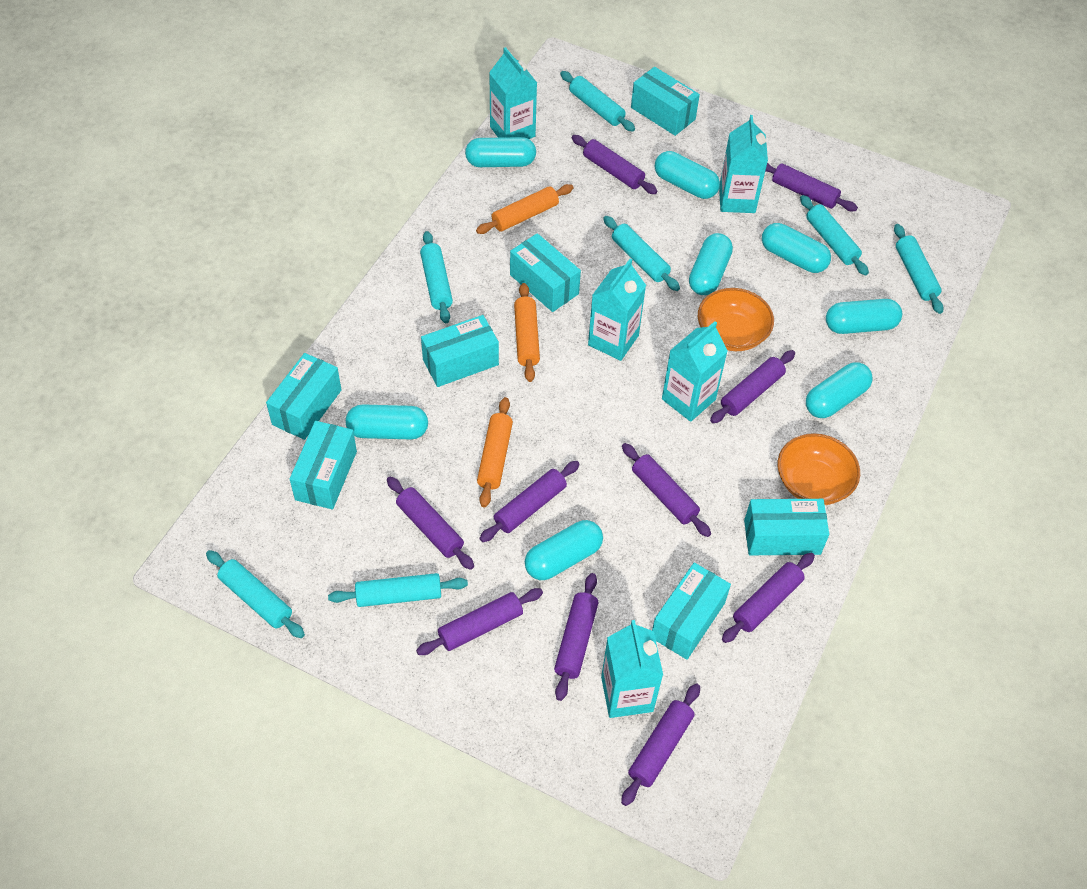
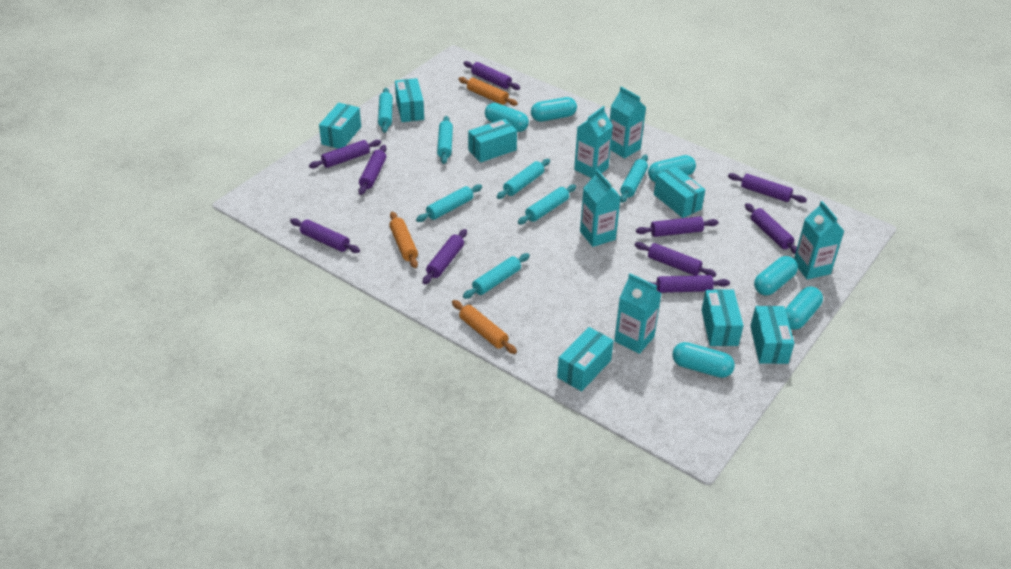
orange bowl: 2 -> 0
turquoise capsule: 8 -> 6

